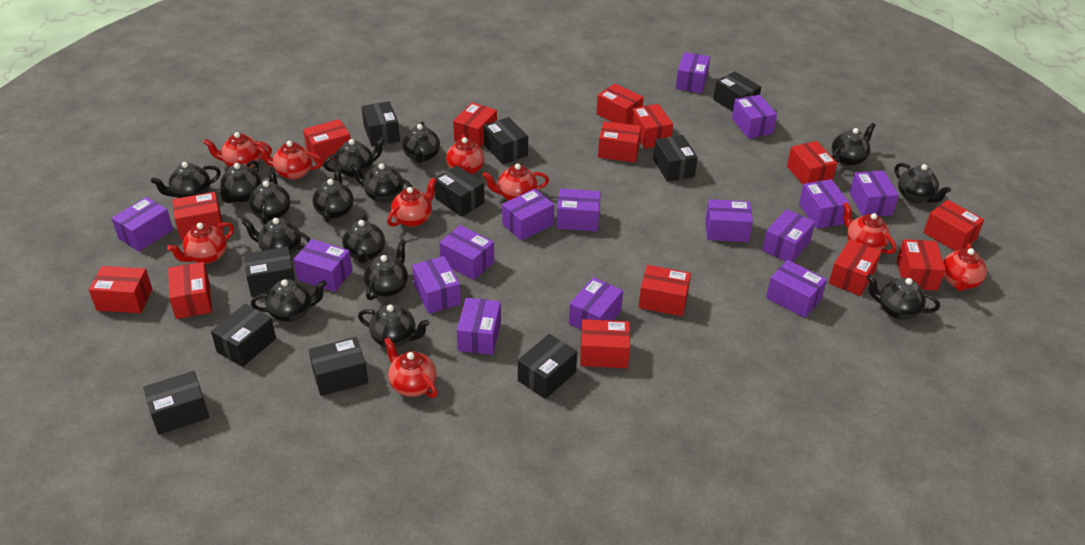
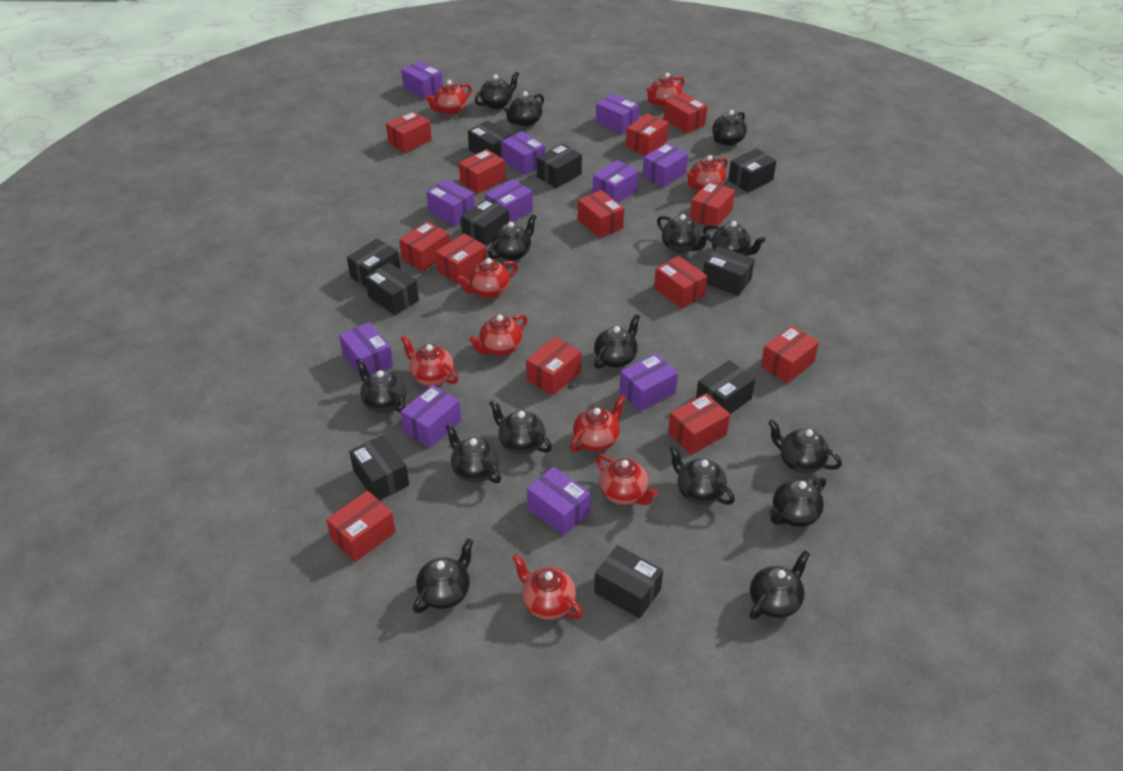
purple box: 15 -> 11
red box: 14 -> 13

